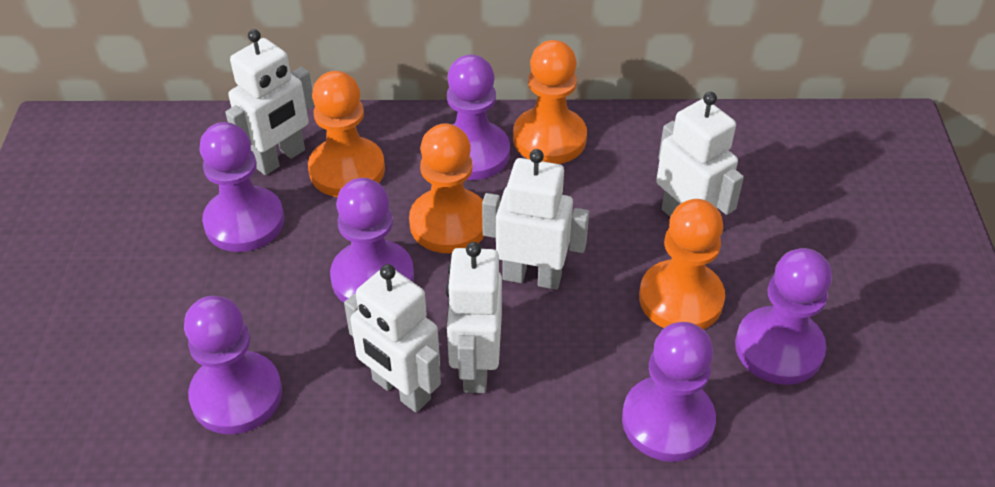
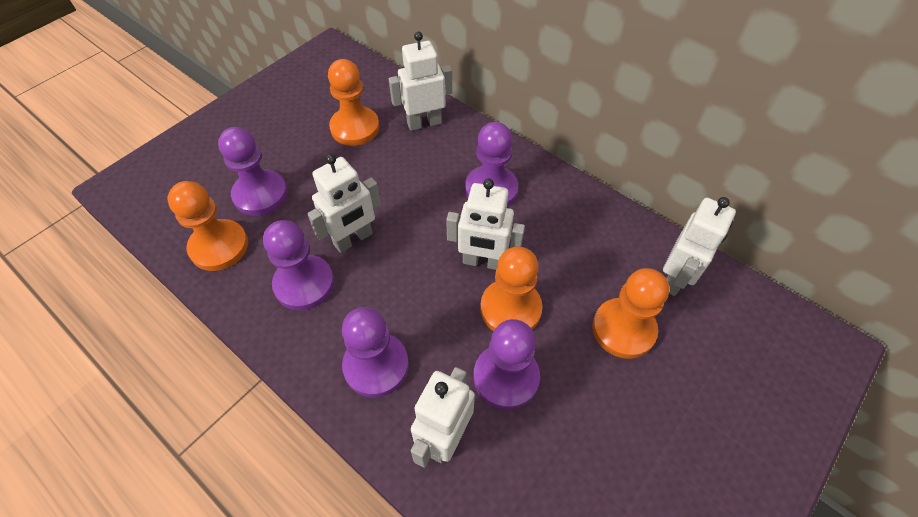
purple pawn: 6 -> 5

